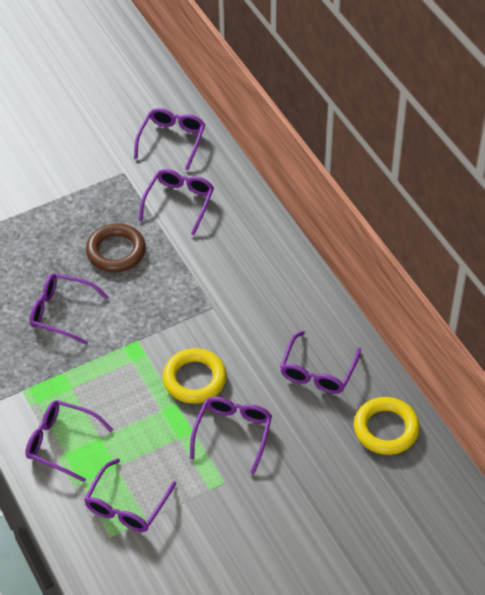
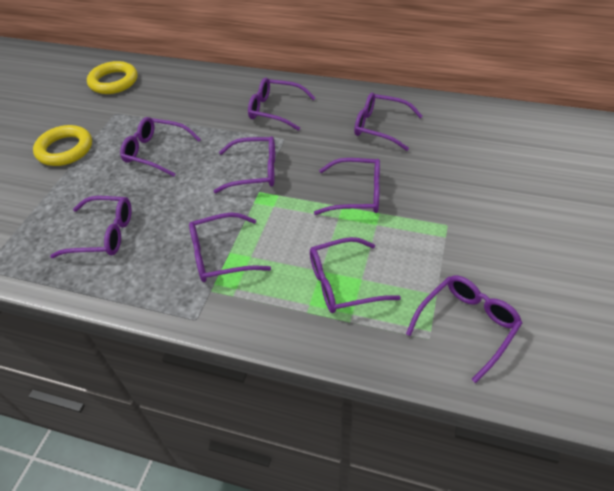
brown ring: 1 -> 0
purple glasses: 7 -> 9

